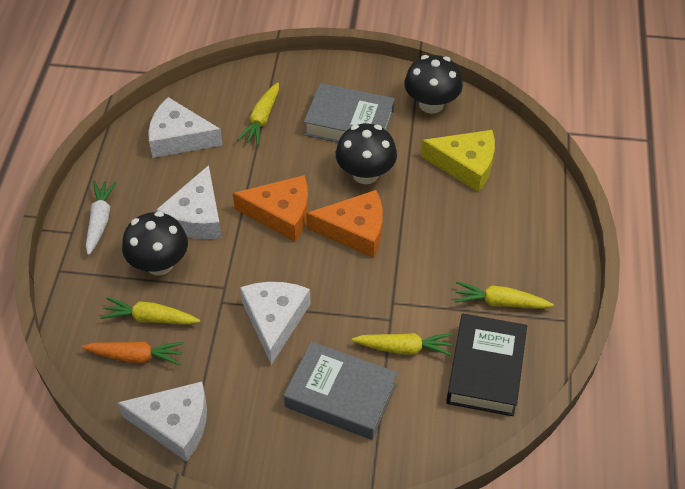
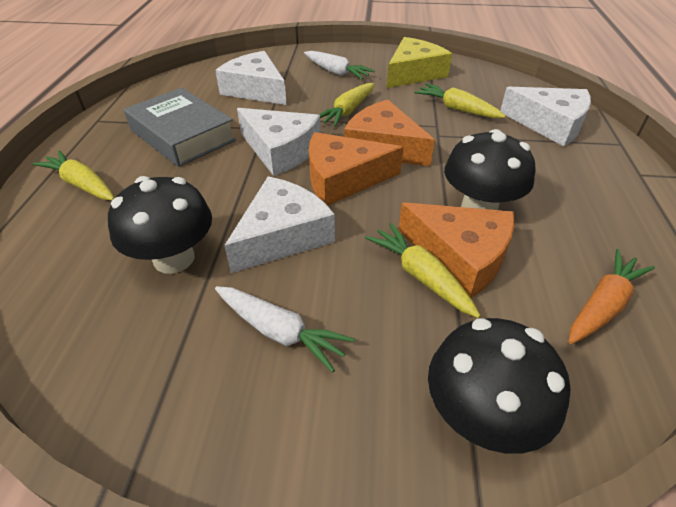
black book: 1 -> 0
grey book: 2 -> 1
orange cheese: 2 -> 3
white carrot: 1 -> 2

